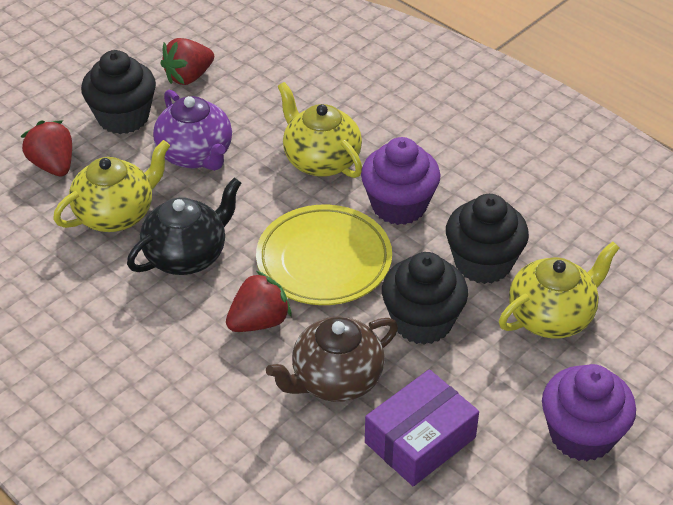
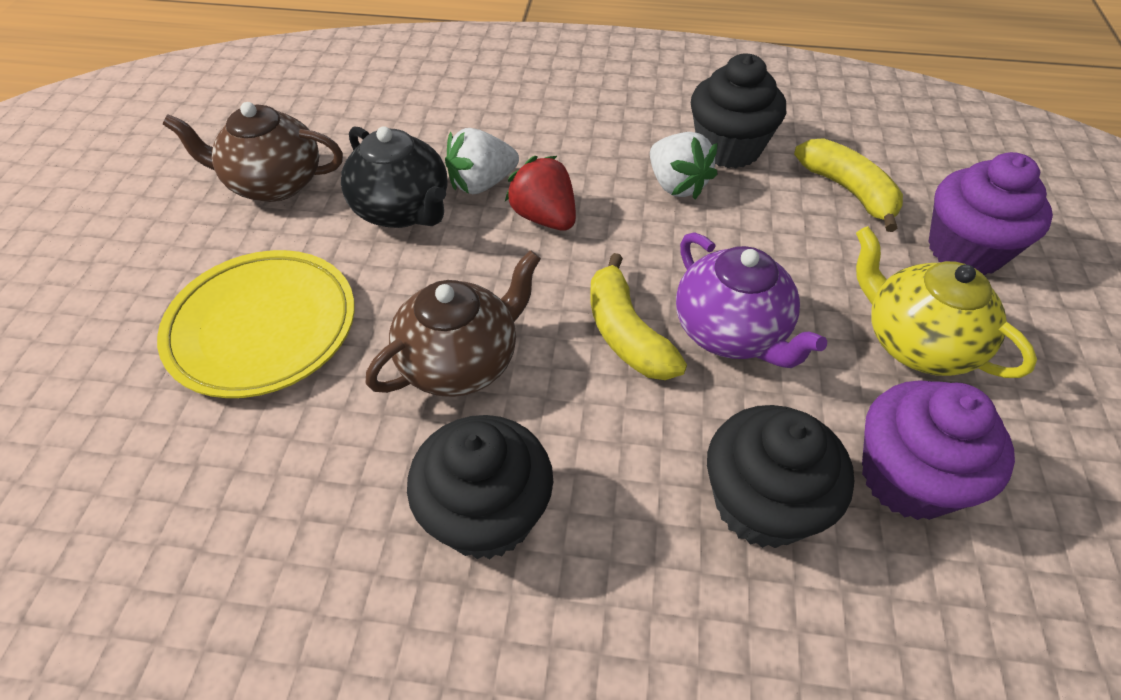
brown teapot: 1 -> 2
purple box: 1 -> 0
red strawberry: 3 -> 1
white strawberry: 0 -> 2
yellow banana: 0 -> 2
yellow teapot: 3 -> 1

